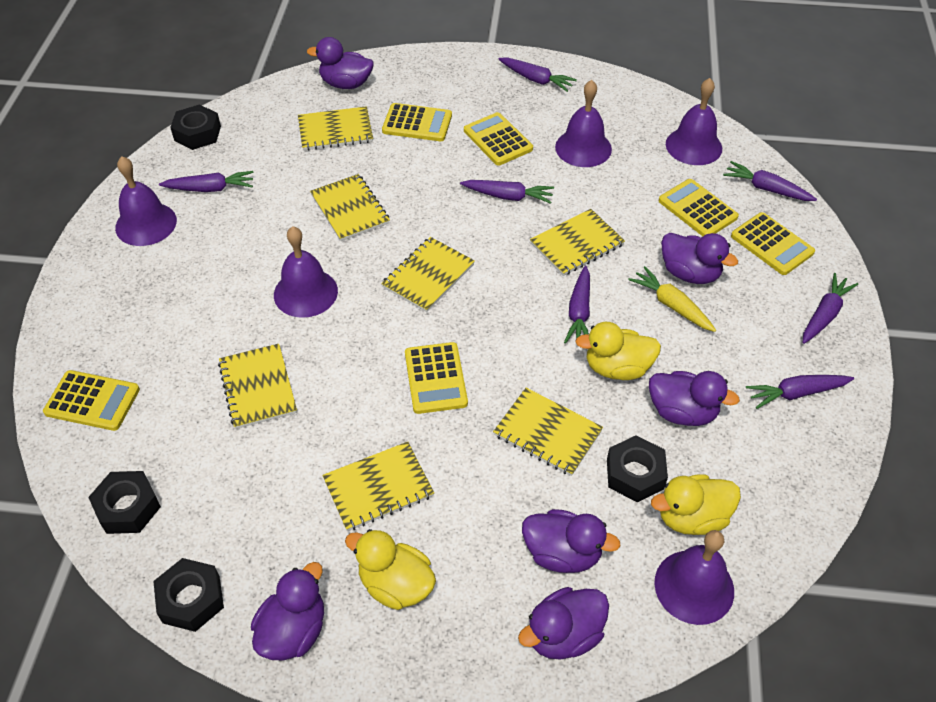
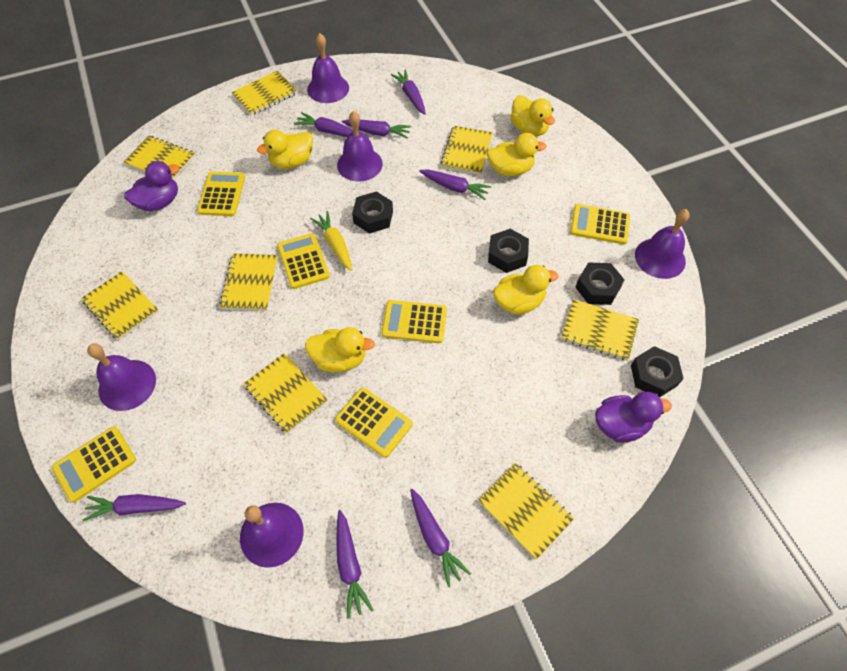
purple duck: 6 -> 2
yellow duck: 3 -> 5
yellow notebook: 7 -> 8

